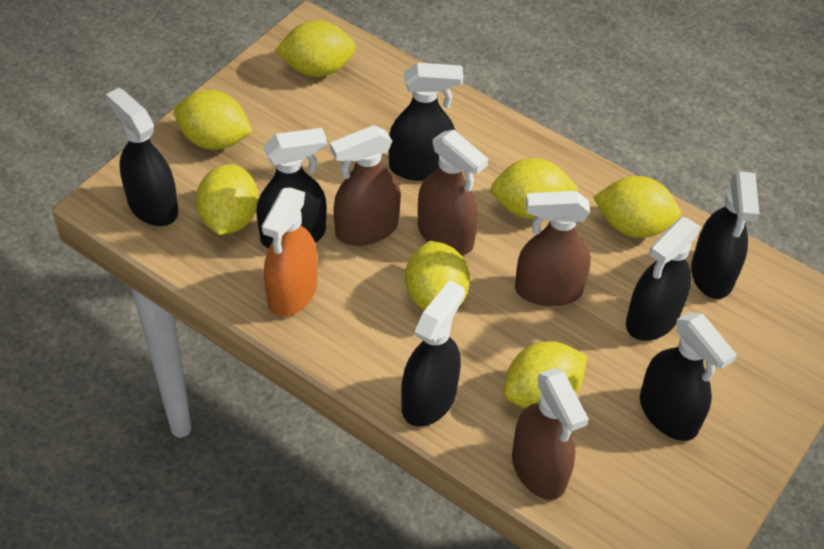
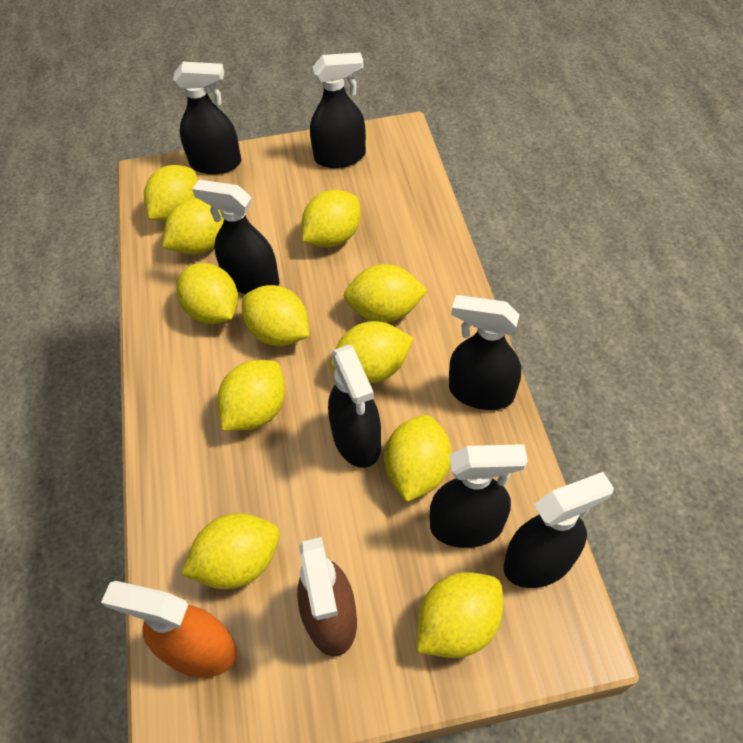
brown spray bottle: 4 -> 1
yellow lemon: 7 -> 11

